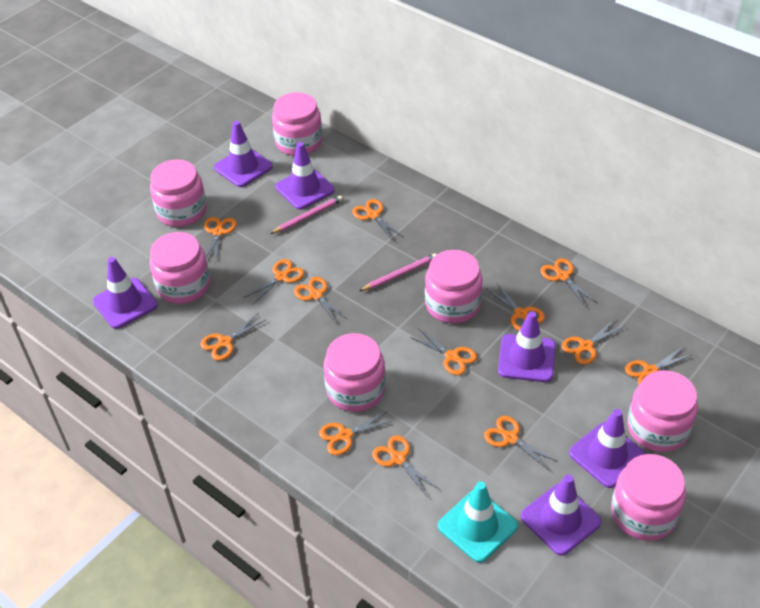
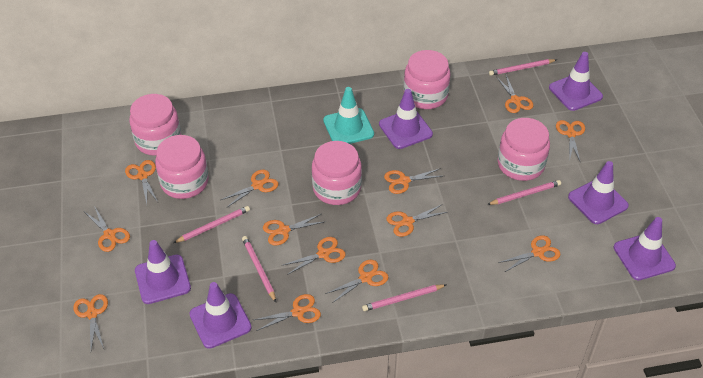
pink jar: 7 -> 5
pink pencil: 2 -> 5

